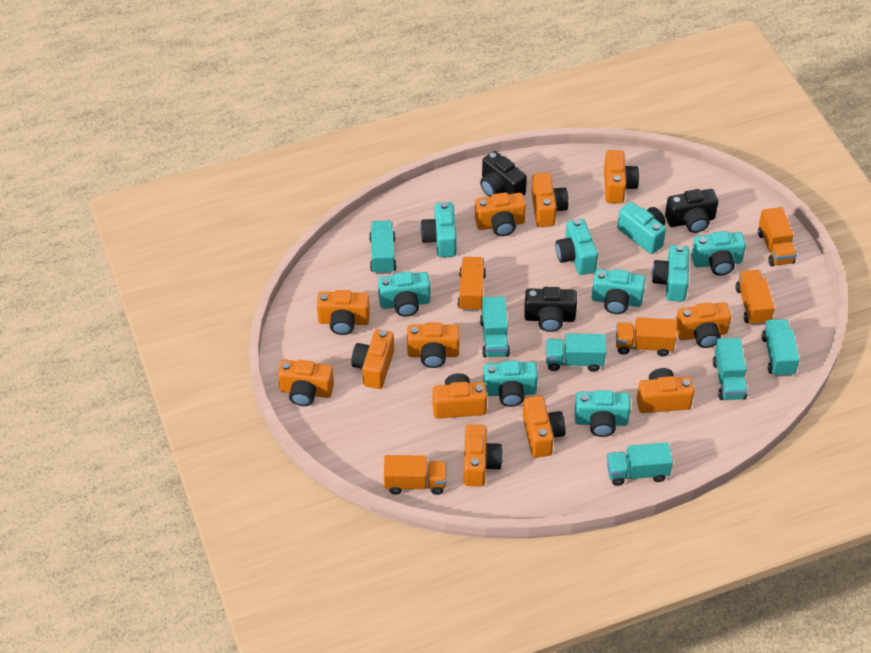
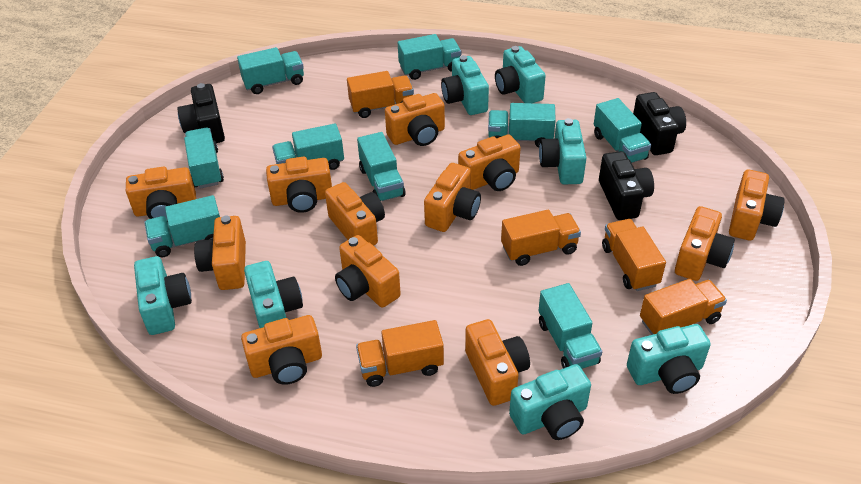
turquoise camera: 9 -> 7
turquoise truck: 6 -> 9

